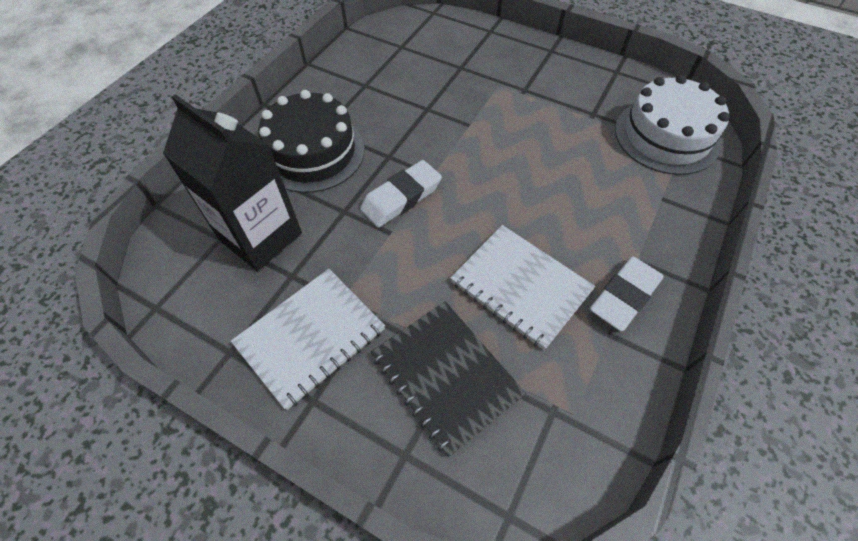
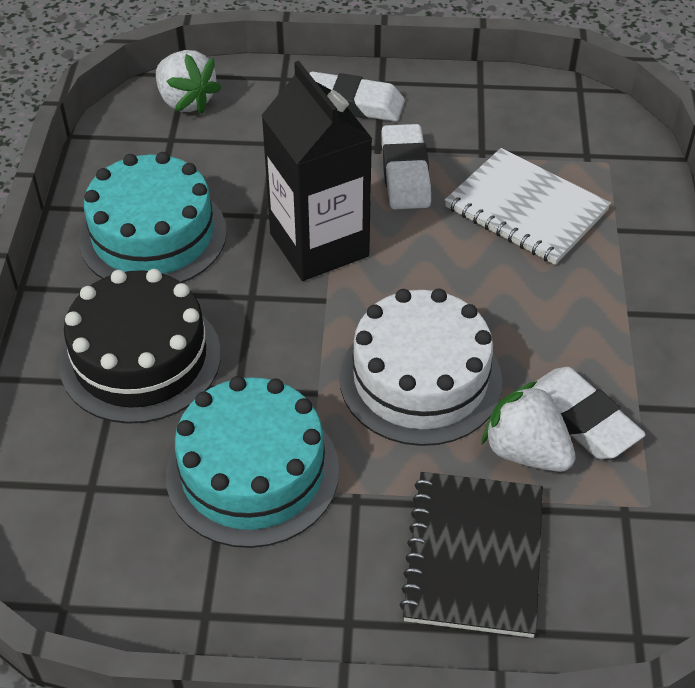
turquoise cake: 0 -> 2
white eraser: 2 -> 3
white notebook: 2 -> 1
white strawberry: 0 -> 2

